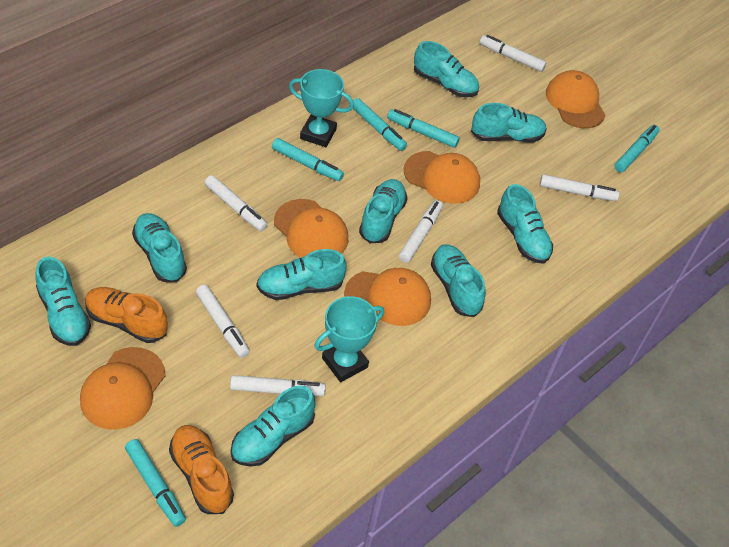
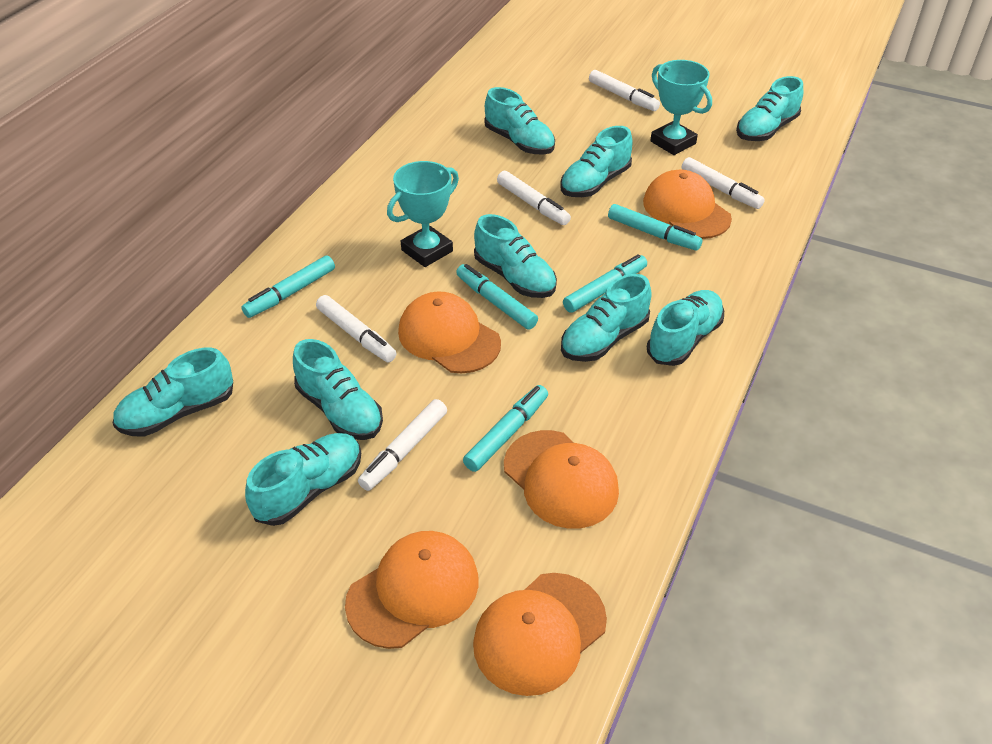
orange shoe: 2 -> 0
white marker: 6 -> 5

